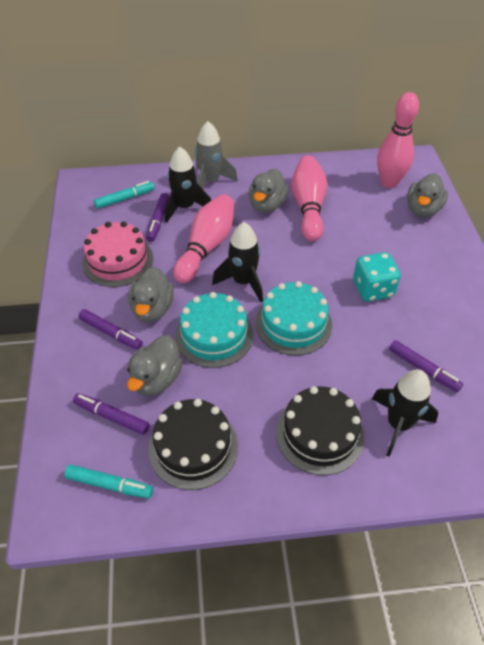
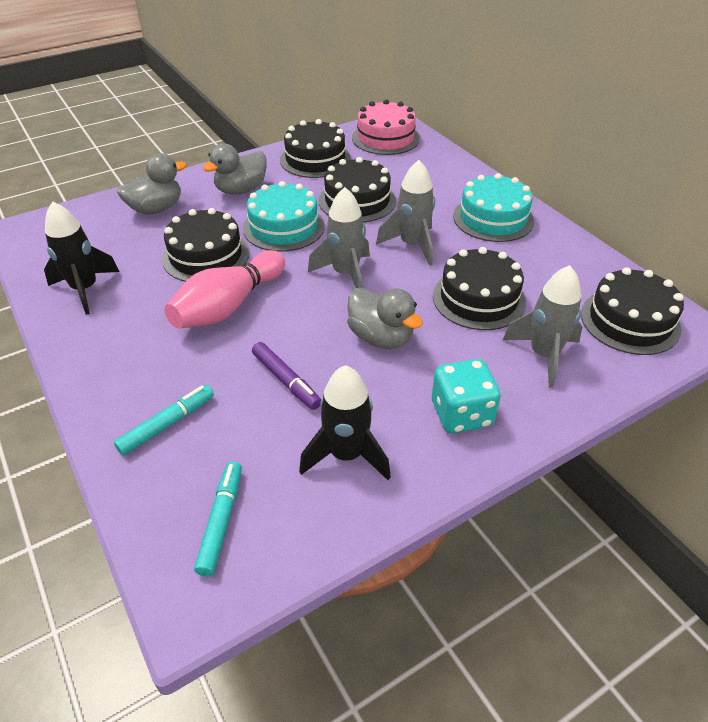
black cake: 2 -> 5
black rocket: 3 -> 2
grey duck: 4 -> 3
grey rocket: 1 -> 3
pink bowling pin: 3 -> 1
purple marker: 4 -> 1

